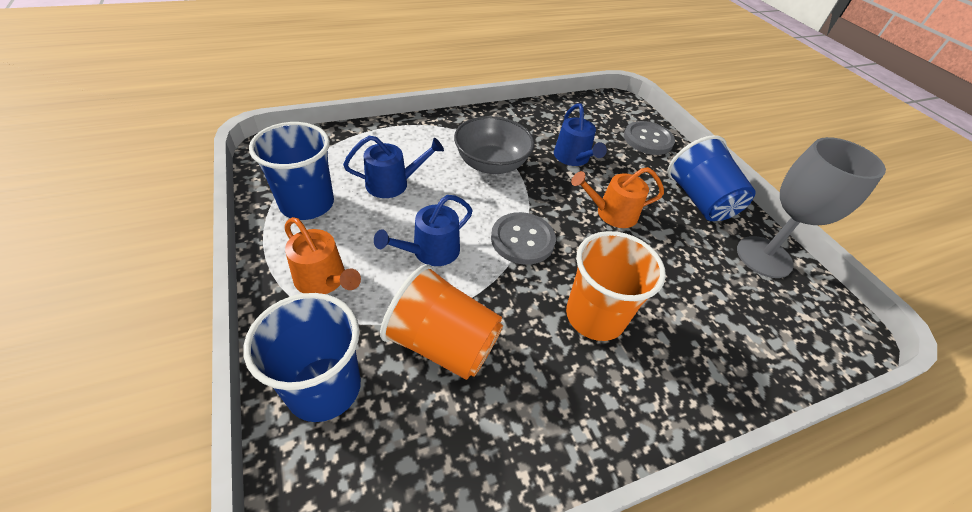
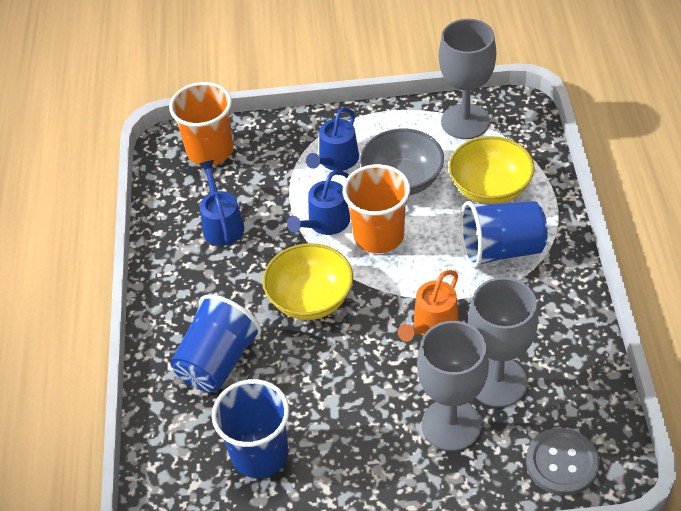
grey button: 2 -> 1
grey goblet: 1 -> 3
orange watering can: 2 -> 1
yellow bowl: 0 -> 2

